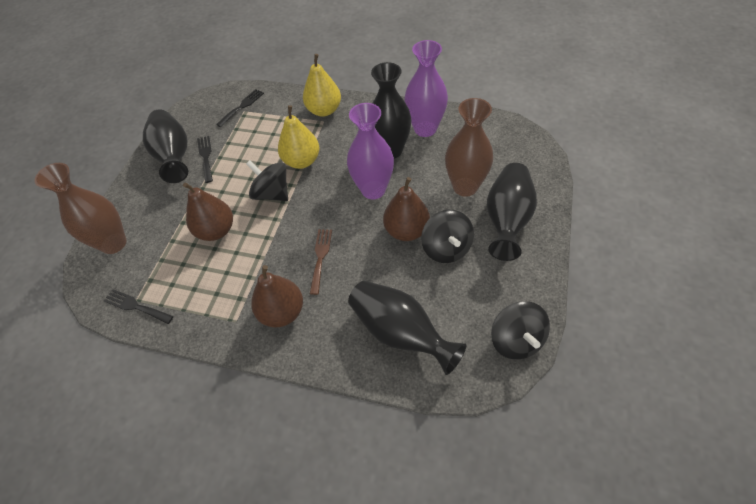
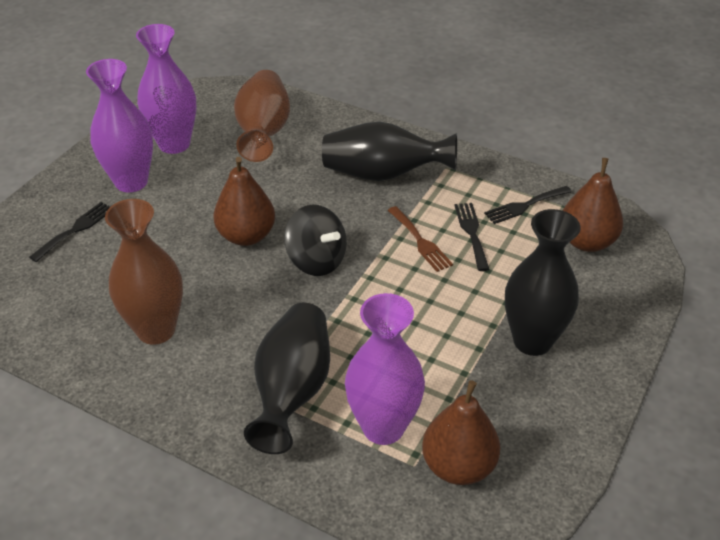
black spinning top: 3 -> 1
black vase: 4 -> 3
purple vase: 2 -> 3
yellow pear: 2 -> 0

